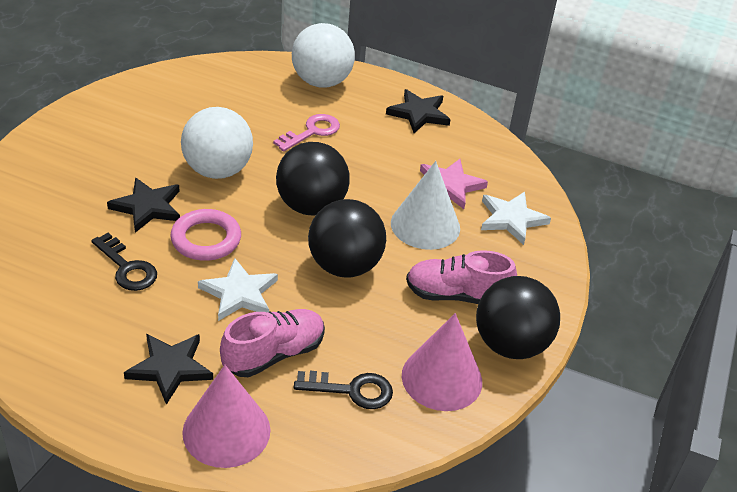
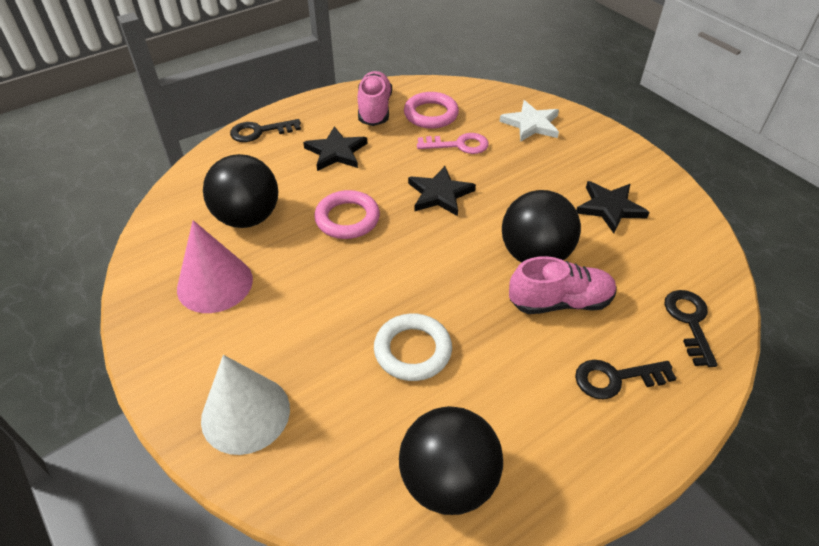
black key: 2 -> 3
pink cone: 2 -> 1
pink ring: 1 -> 2
pink star: 1 -> 0
white ball: 2 -> 0
white ring: 0 -> 1
white star: 2 -> 1

